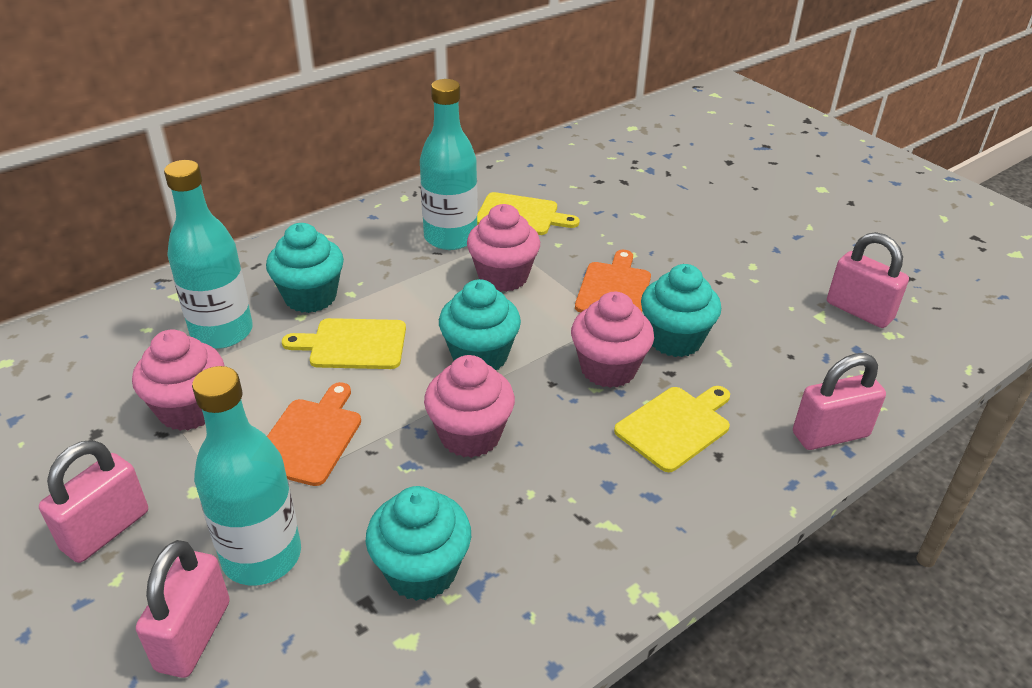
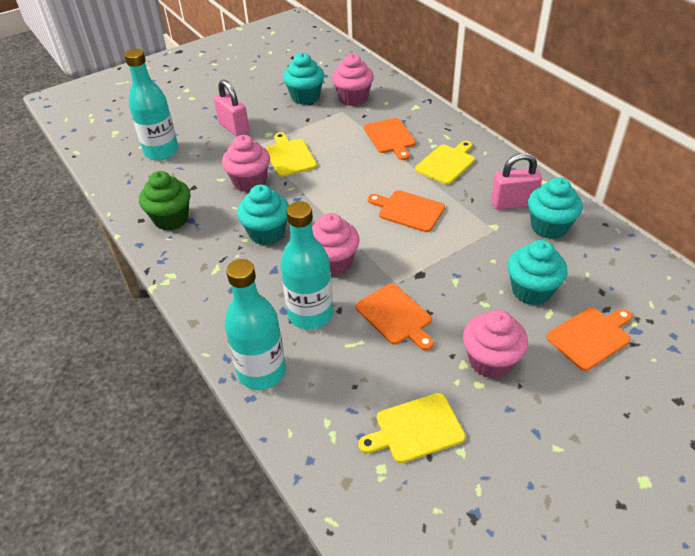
green cupcake: 0 -> 1
orange cutting board: 2 -> 4
pink padlock: 4 -> 2

